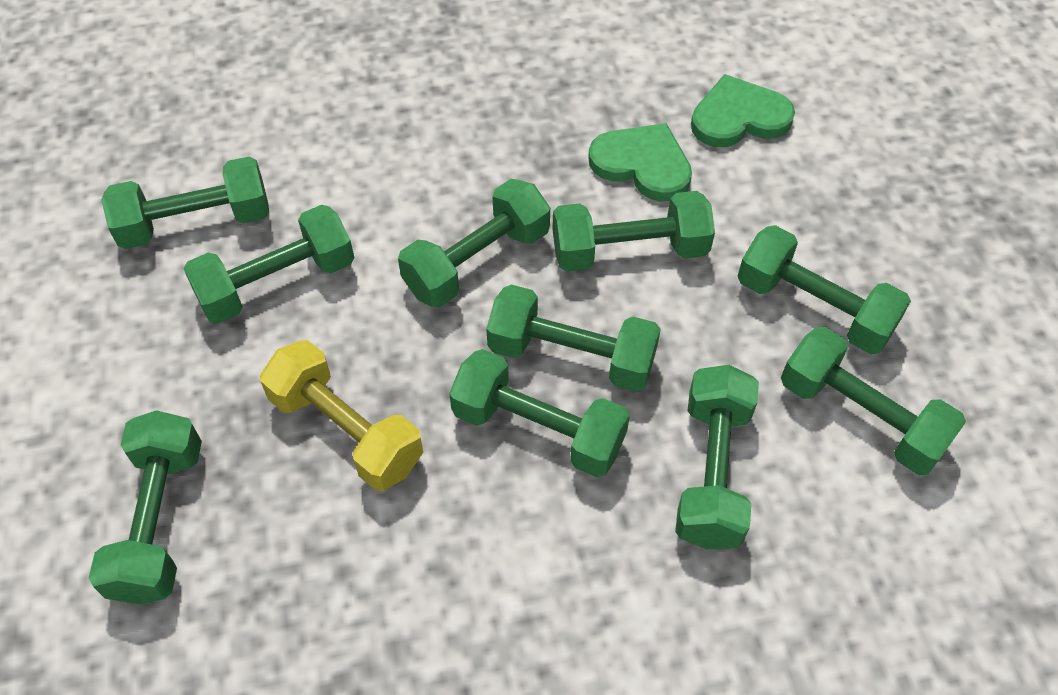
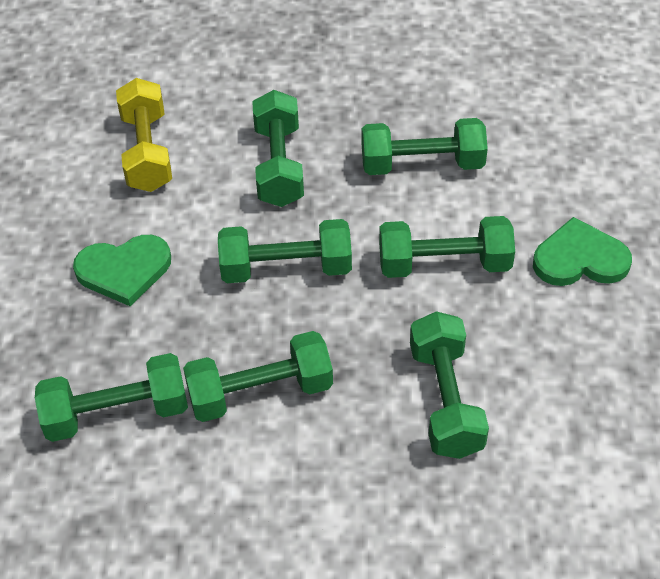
green dumbbell: 10 -> 7

